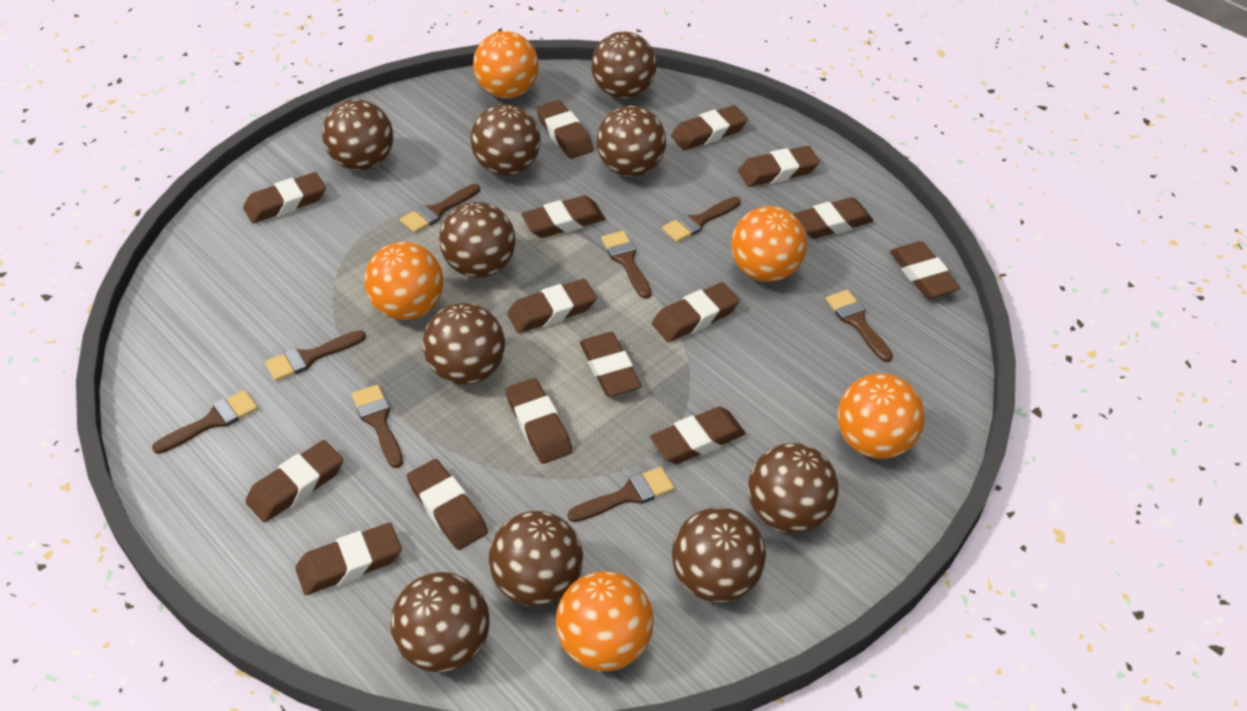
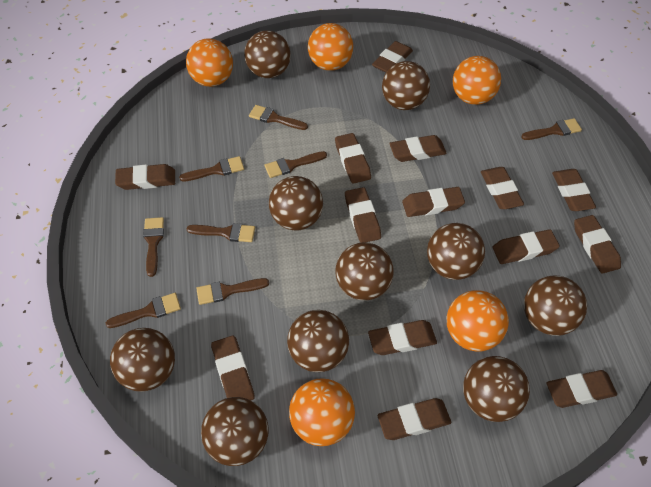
brown eraser: 15 -> 14

